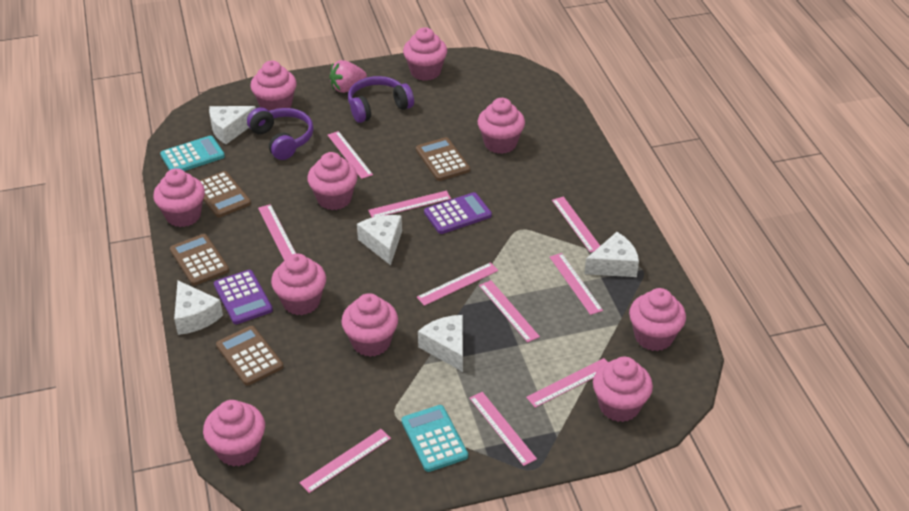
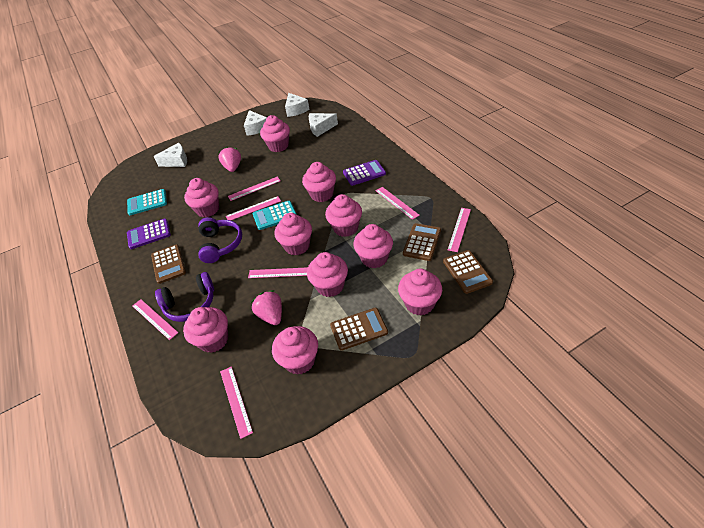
pink ruler: 10 -> 7
pink strawberry: 1 -> 2
white cheese: 5 -> 4

